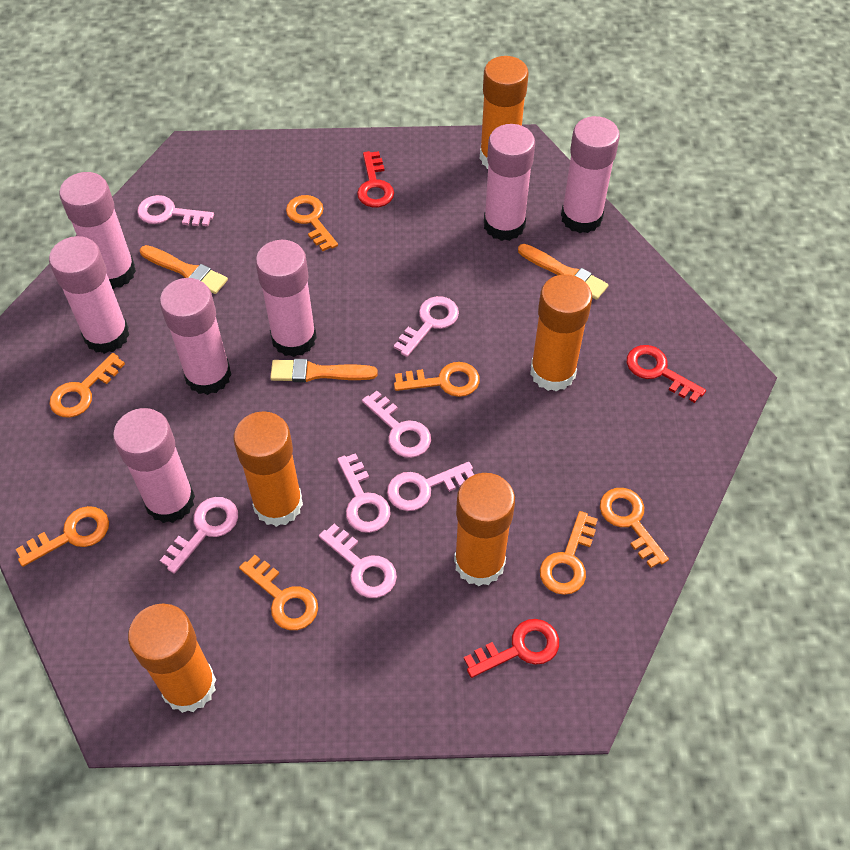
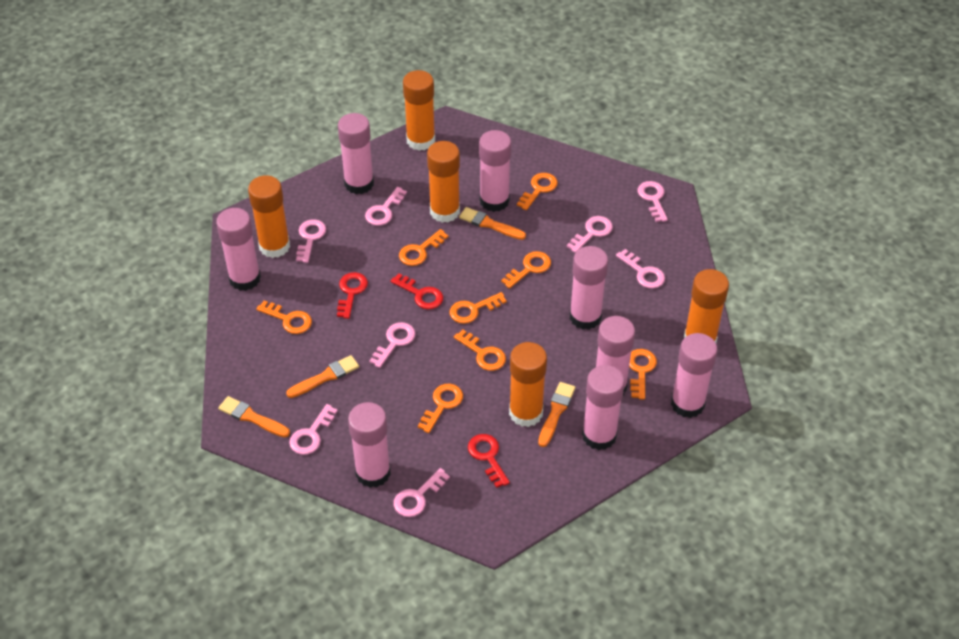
orange brush: 3 -> 4
orange key: 7 -> 8
pink glue stick: 7 -> 8
pink key: 7 -> 8

